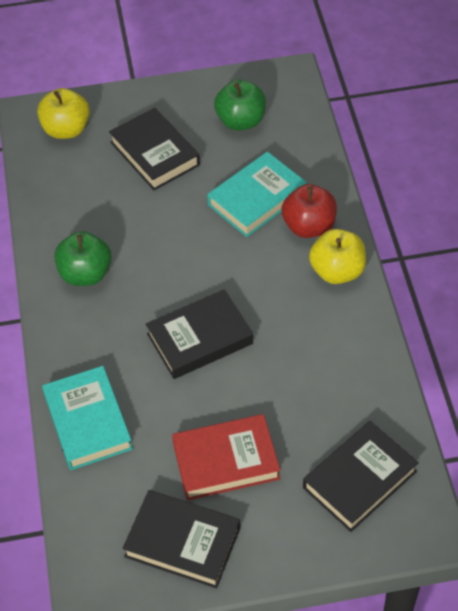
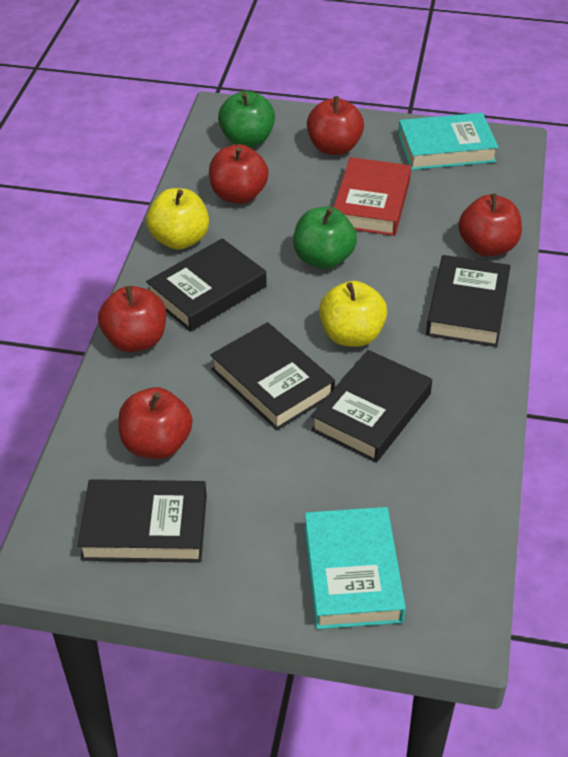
black book: 4 -> 5
red apple: 1 -> 5

